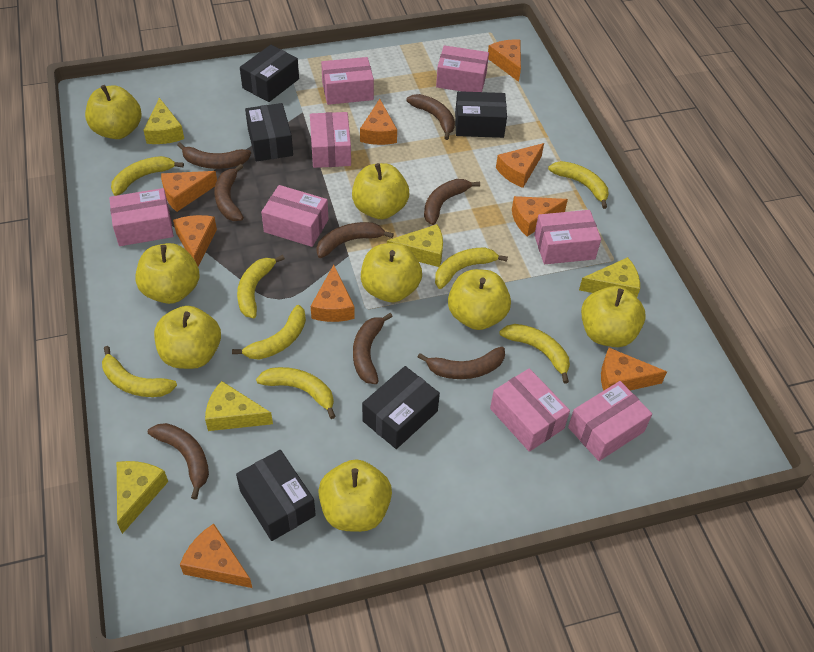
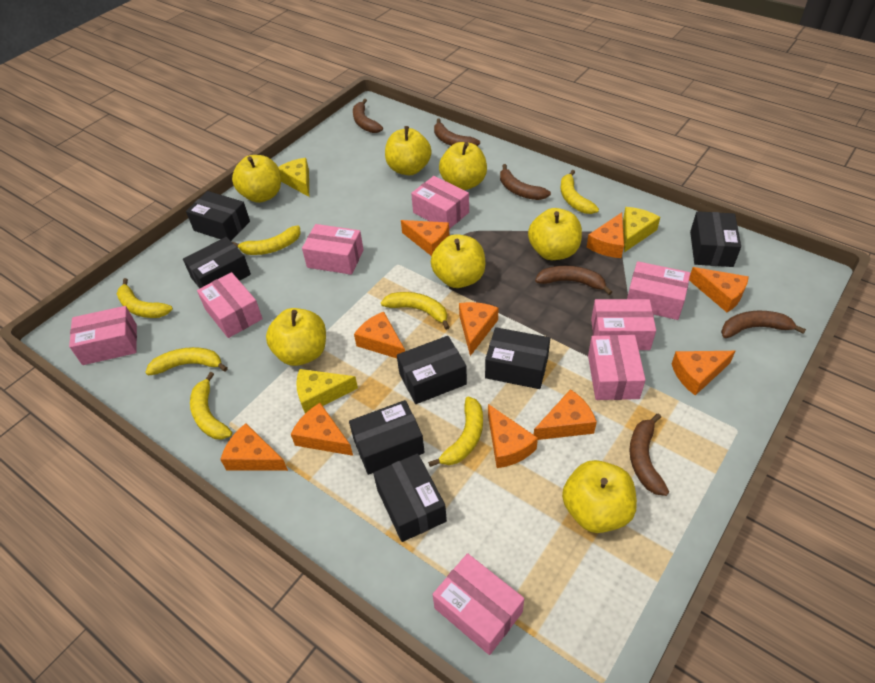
black box: 5 -> 7
brown banana: 8 -> 6
orange cheese: 9 -> 10
yellow apple: 8 -> 7
yellow banana: 8 -> 7
yellow cheese: 5 -> 3

